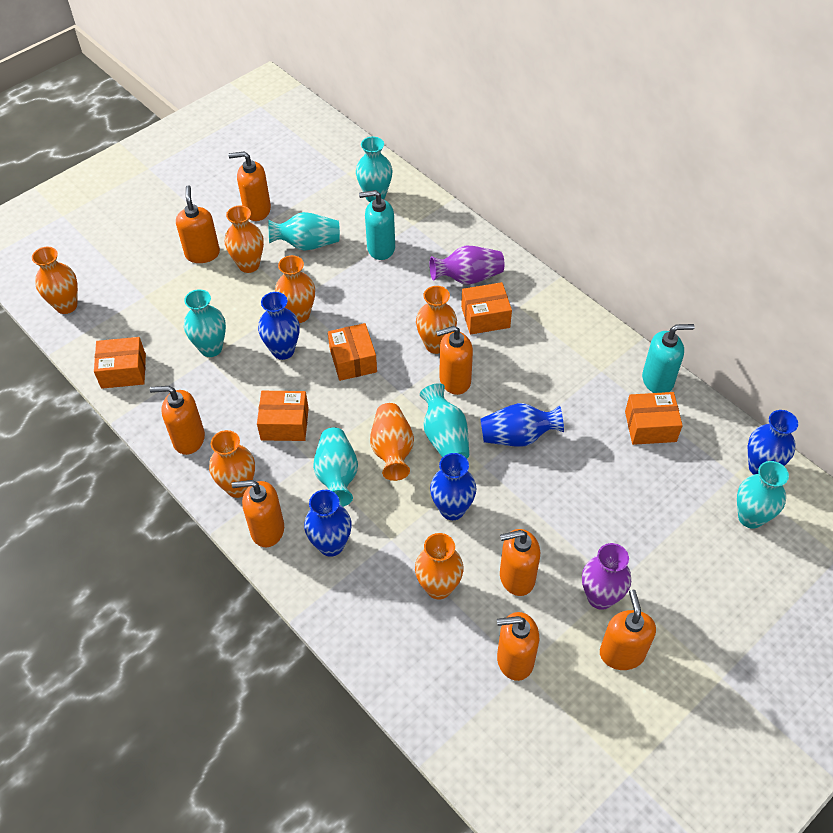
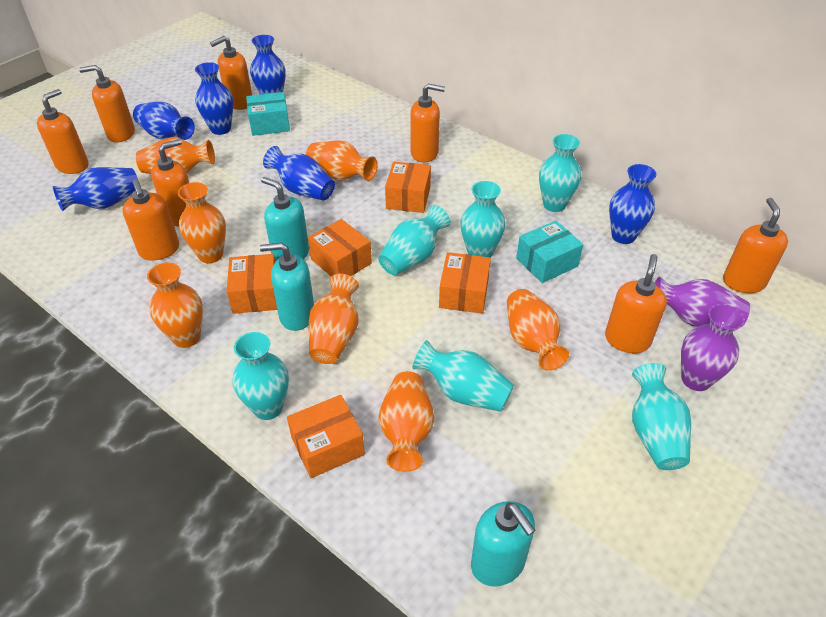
blue vase: 5 -> 6
turquoise box: 0 -> 2
turquoise soap dispenser: 2 -> 3

